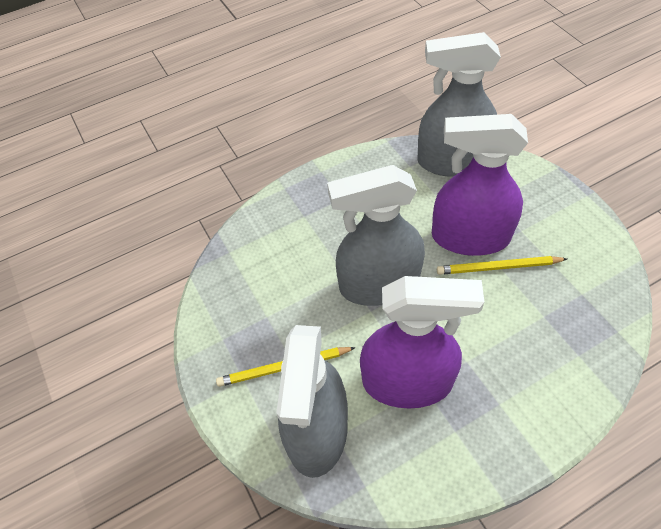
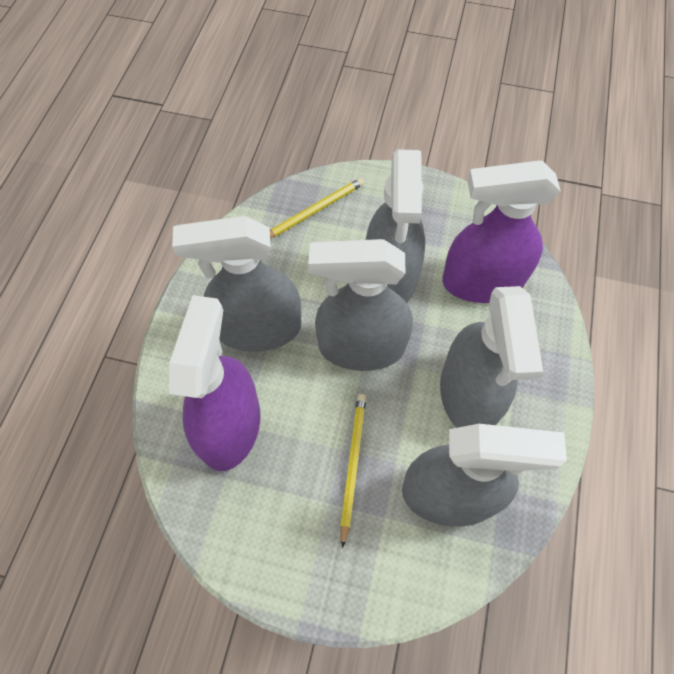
grey spray bottle: 3 -> 5

